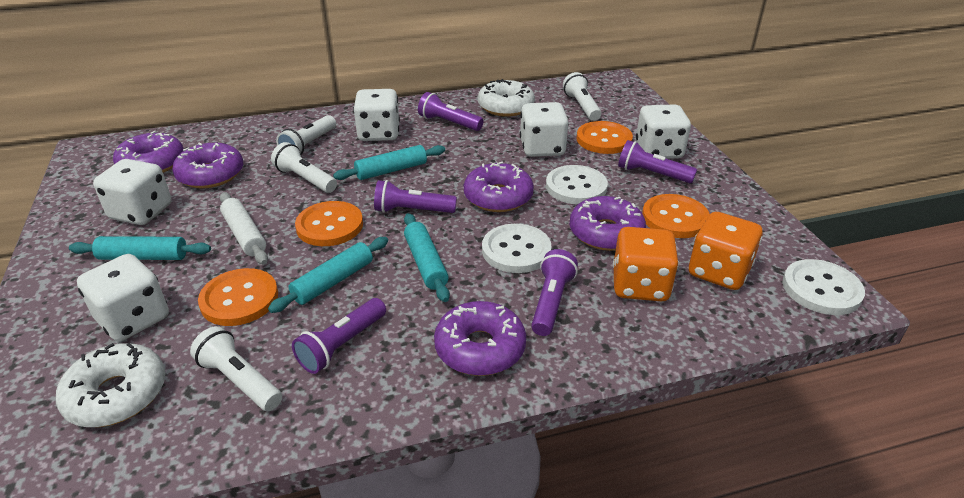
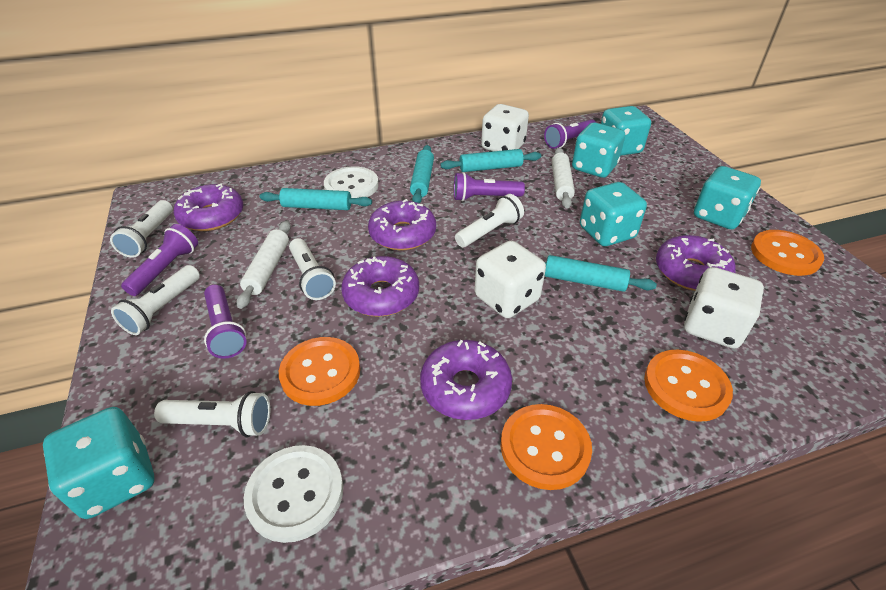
orange dice: 2 -> 0
purple flashlight: 5 -> 4
turquoise dice: 0 -> 5
white button: 3 -> 2
white dice: 5 -> 3
white donut: 2 -> 0
white flashlight: 4 -> 5
white rolling pin: 1 -> 2

